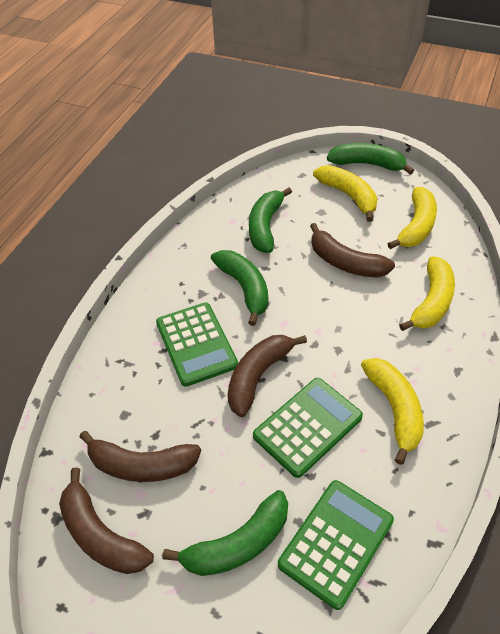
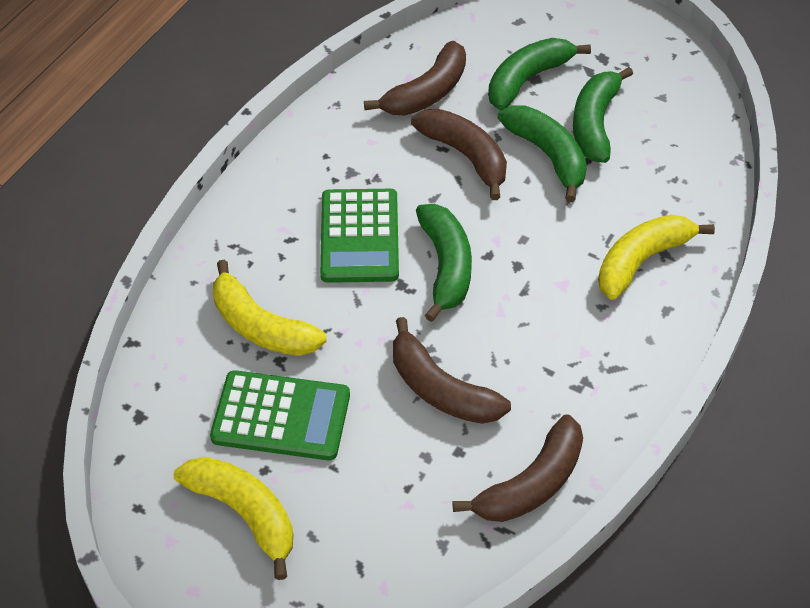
green calculator: 3 -> 2
yellow banana: 4 -> 3

